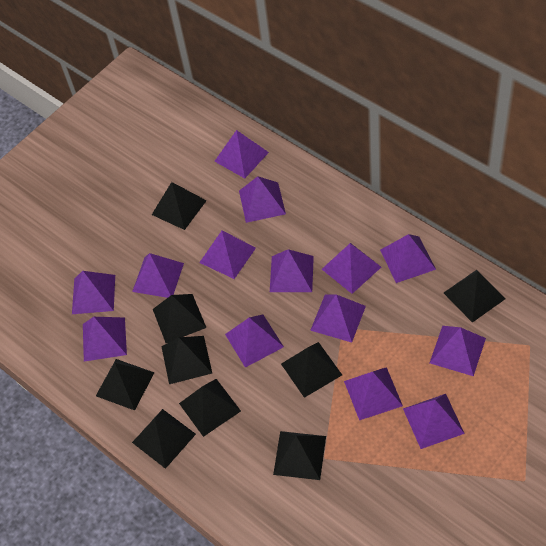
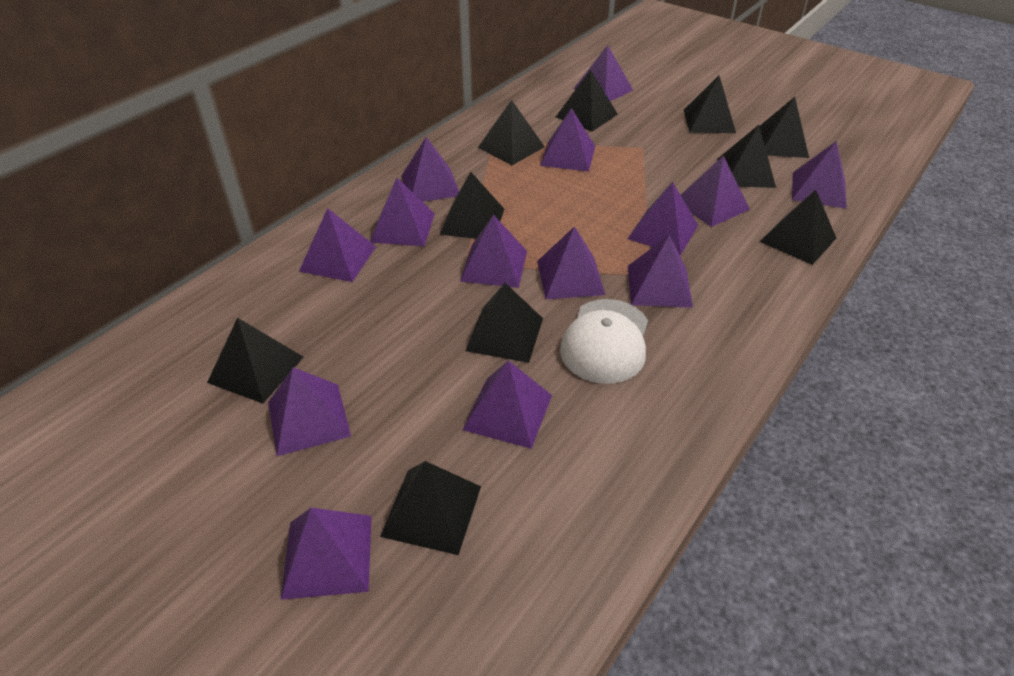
black pyramid: 9 -> 10
white cap: 0 -> 1

